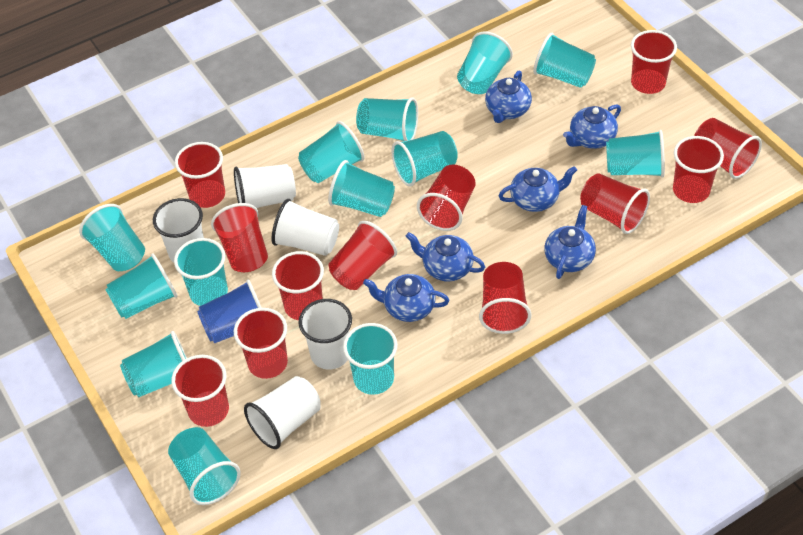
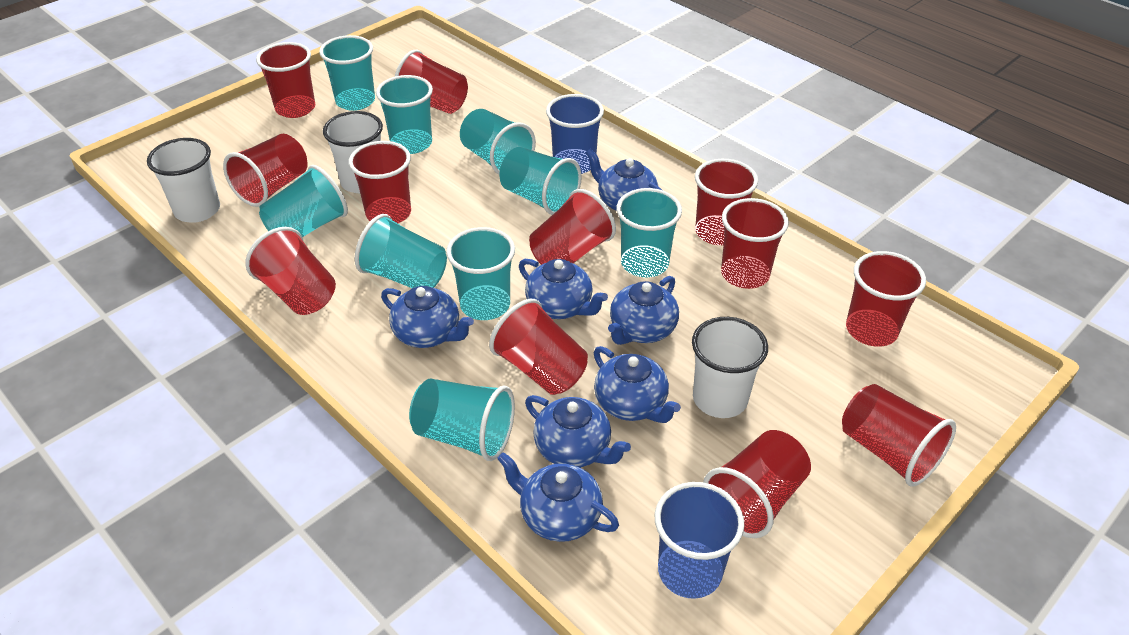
blue cup: 1 -> 2
blue teapot: 6 -> 7
turquoise cup: 13 -> 9
white cup: 5 -> 3

